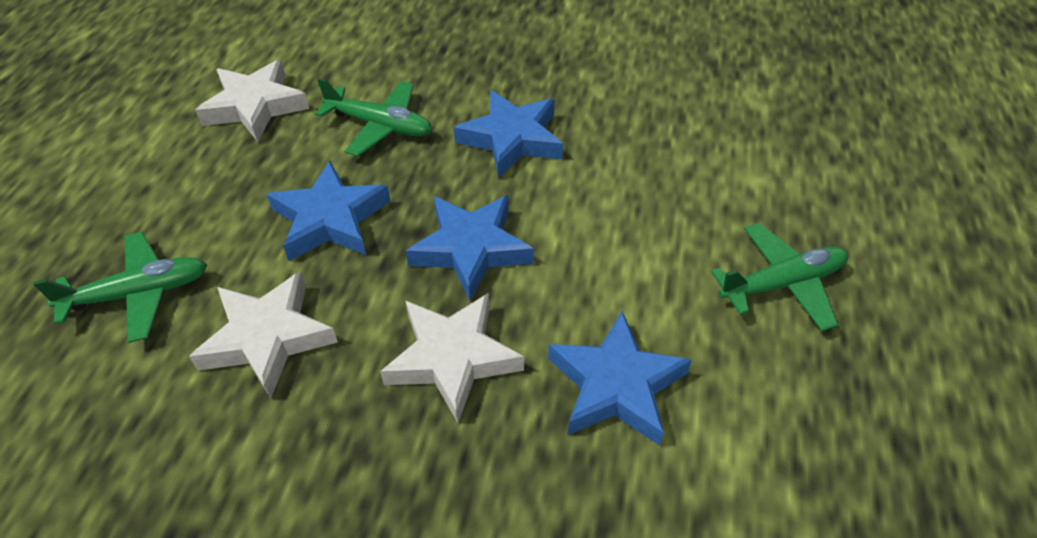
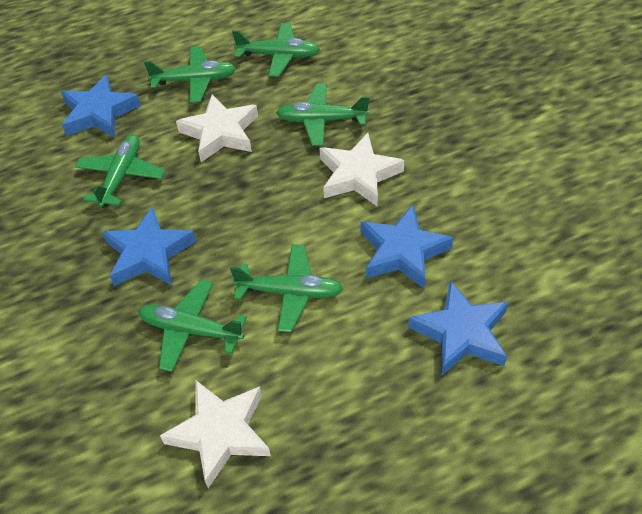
green plane: 3 -> 6

